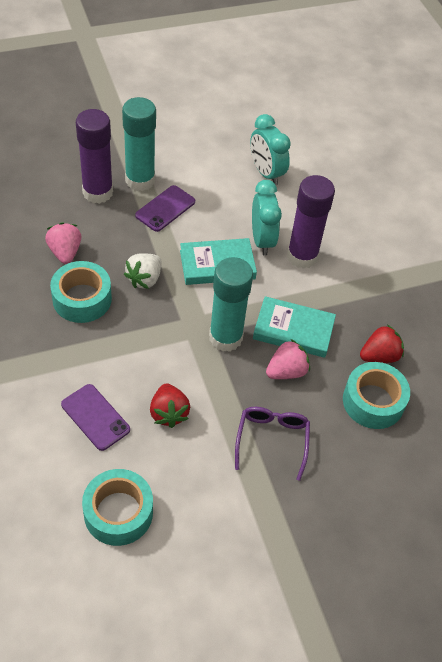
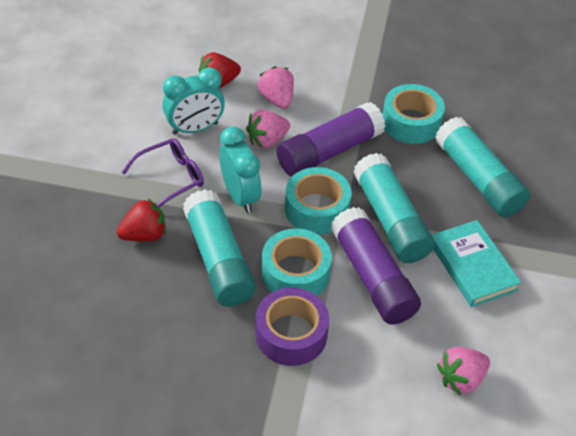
pink strawberry: 2 -> 3
purple phone: 2 -> 0
purple tape: 0 -> 1
turquoise book: 2 -> 1
turquoise glue stick: 2 -> 3
white strawberry: 1 -> 0

